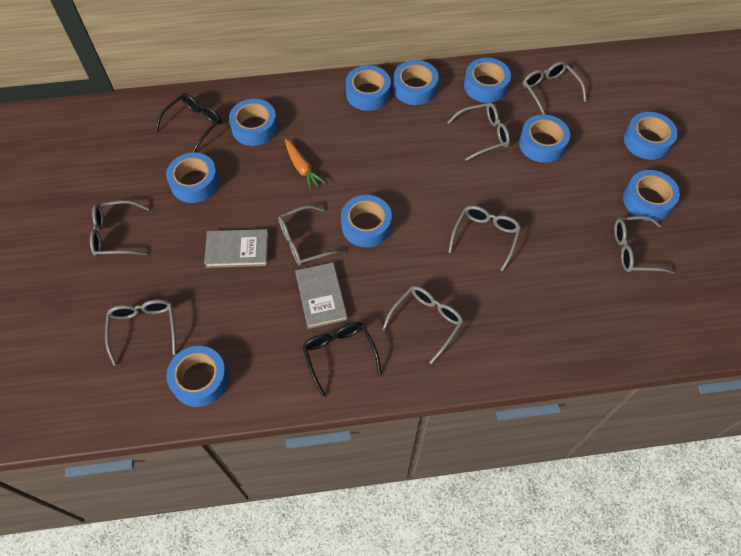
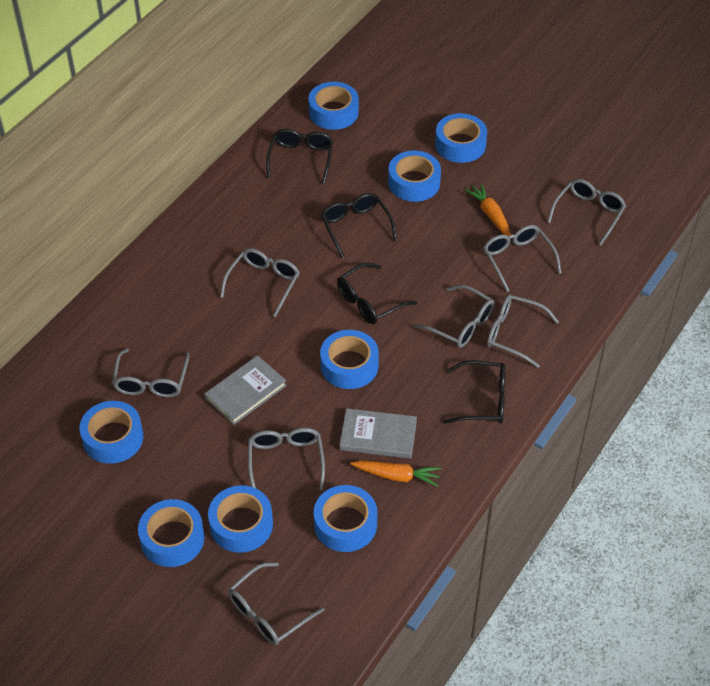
black glasses: 2 -> 4
blue tape: 10 -> 8
orange carrot: 1 -> 2

